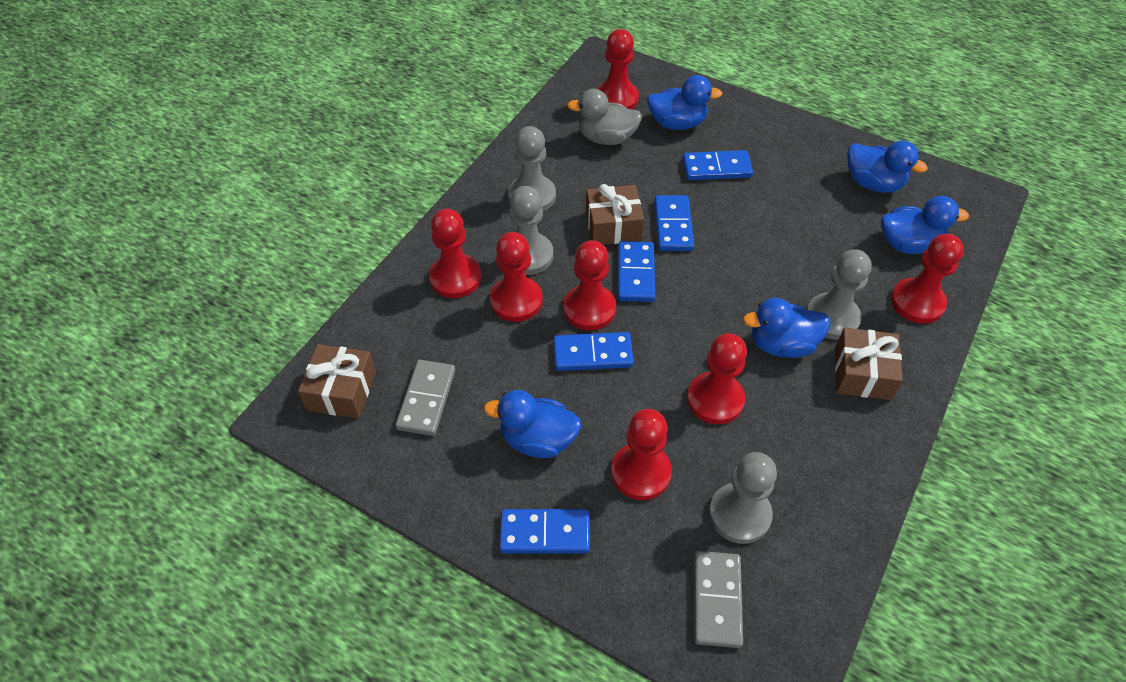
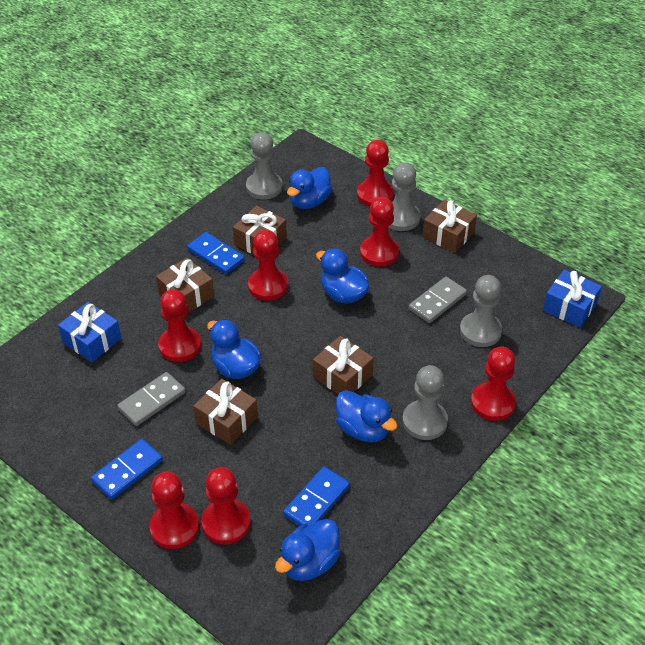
blue domino: 5 -> 3
blue gift: 0 -> 2
brown gift: 3 -> 5
grey duck: 1 -> 0

